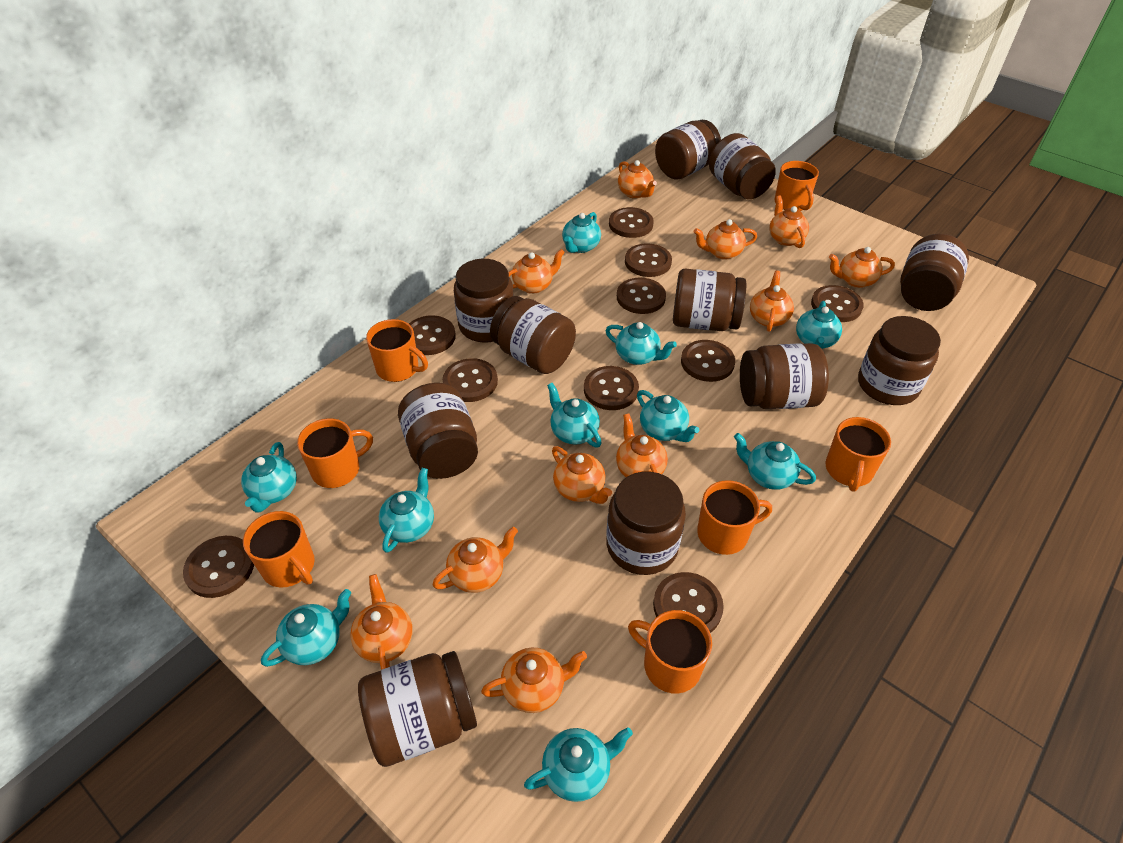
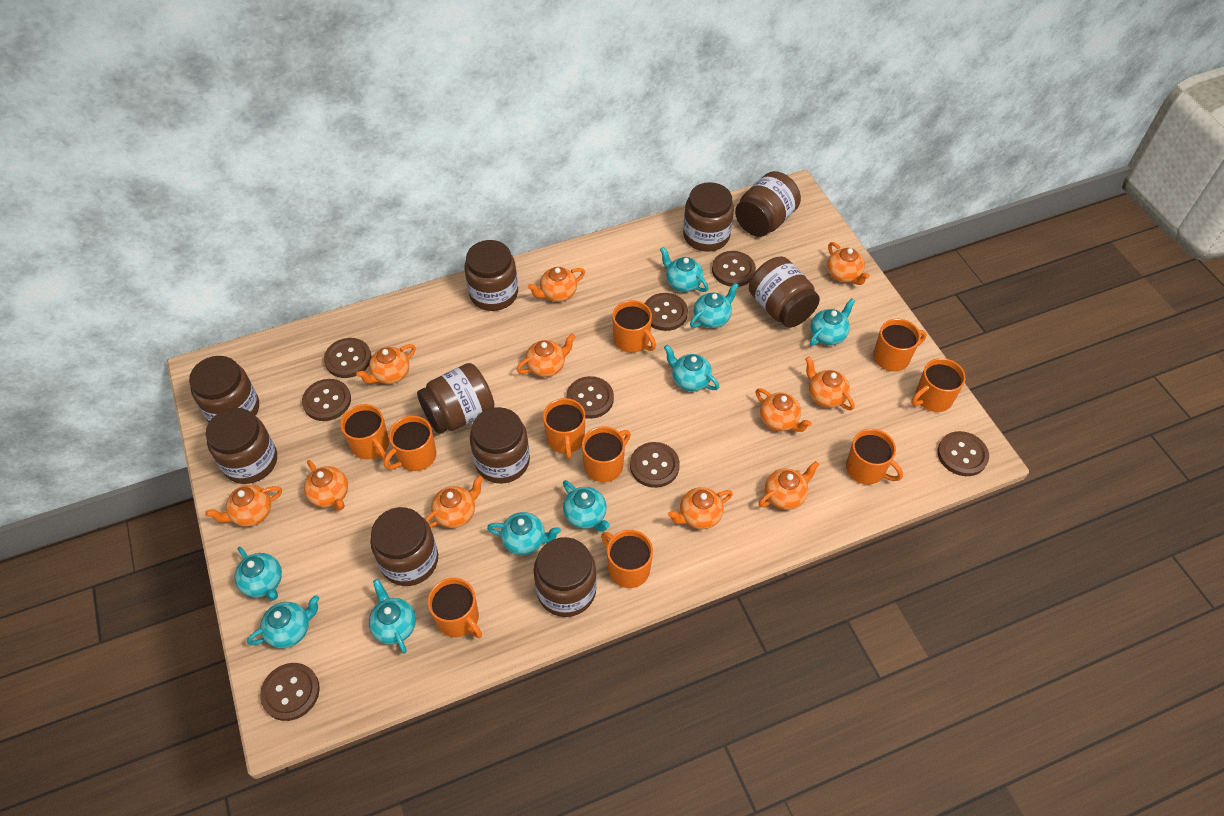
brown button: 10 -> 8
brown jar: 11 -> 10
orange mug: 7 -> 10
turquoise teapot: 10 -> 9

